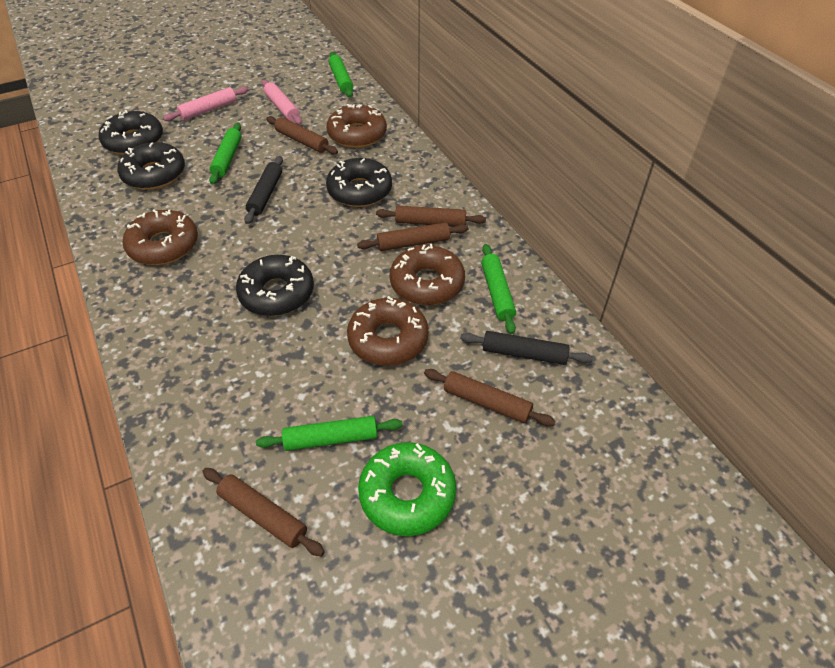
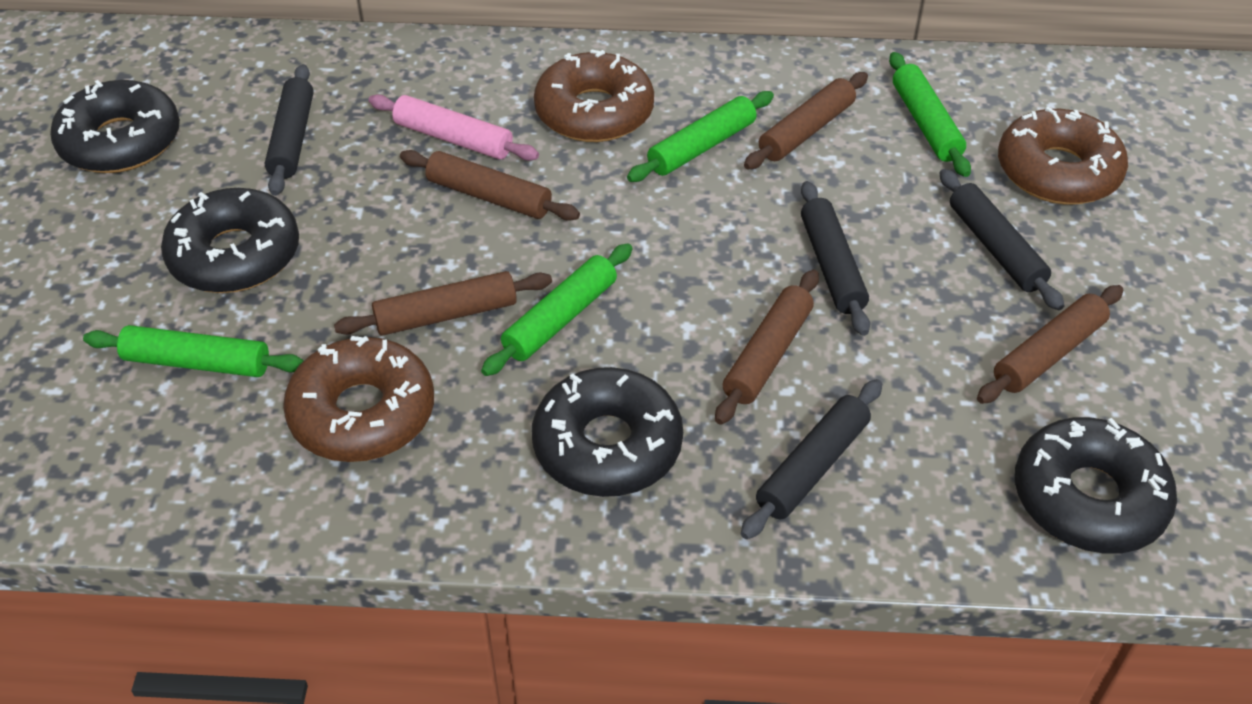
black rolling pin: 2 -> 4
brown donut: 4 -> 3
green donut: 1 -> 0
pink rolling pin: 2 -> 1

